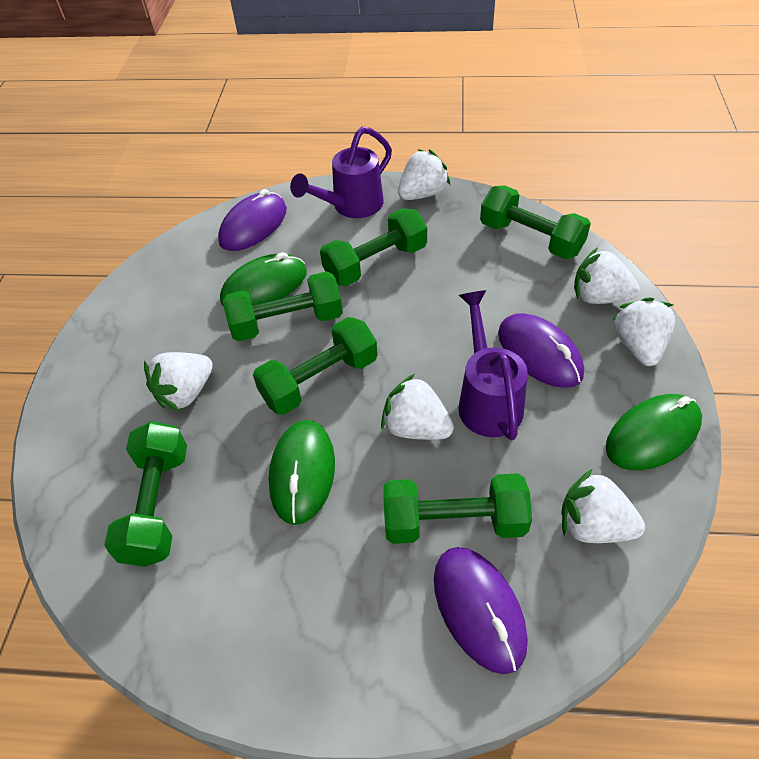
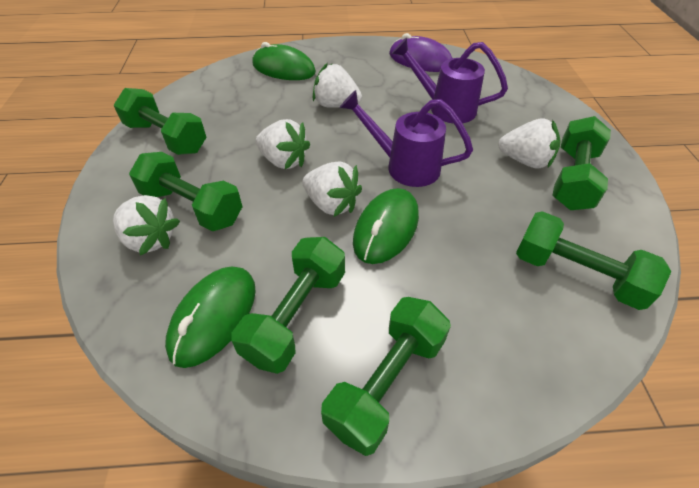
purple mouse: 3 -> 1
white strawberry: 6 -> 5

